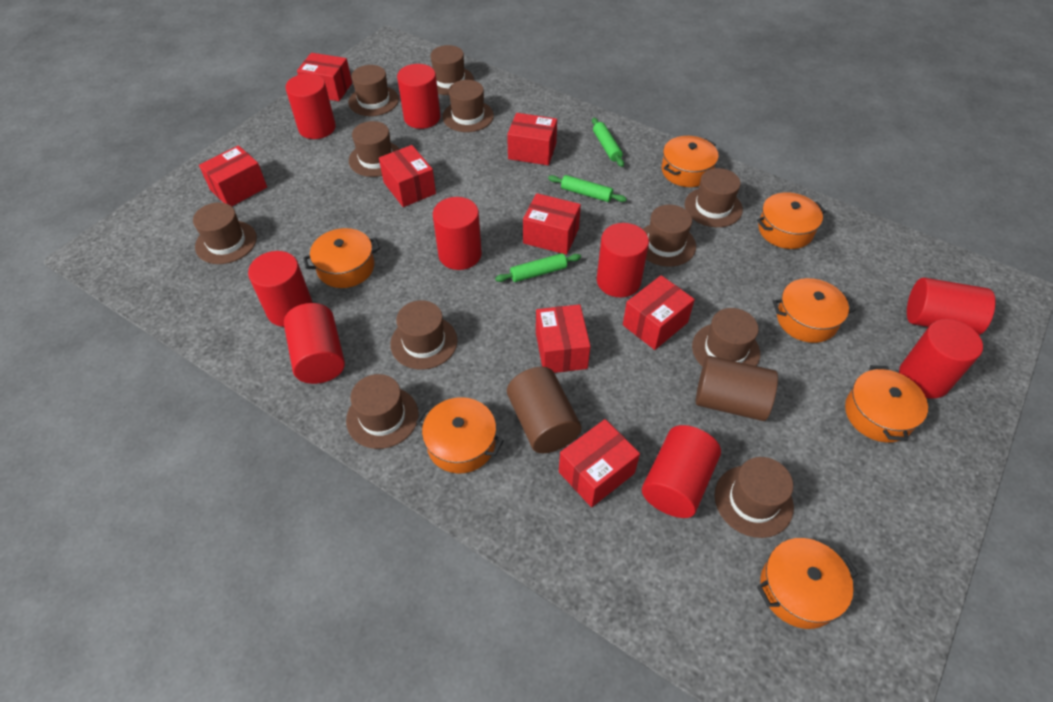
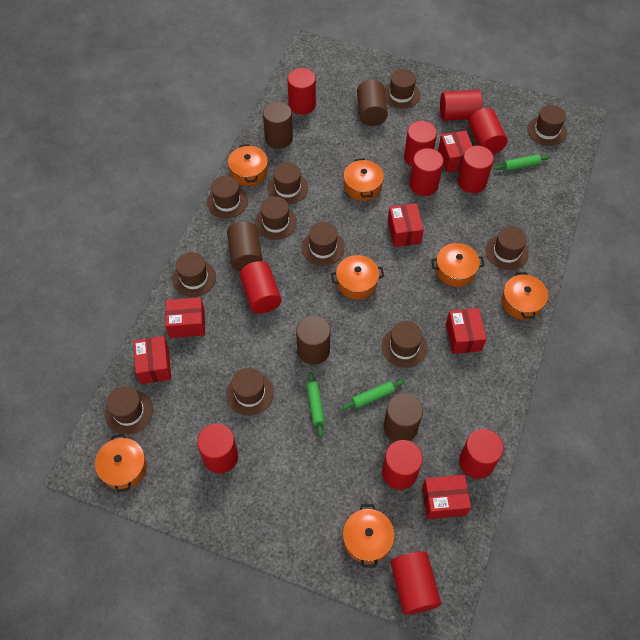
brown cylinder: 2 -> 5
red box: 8 -> 6
red cylinder: 9 -> 11

